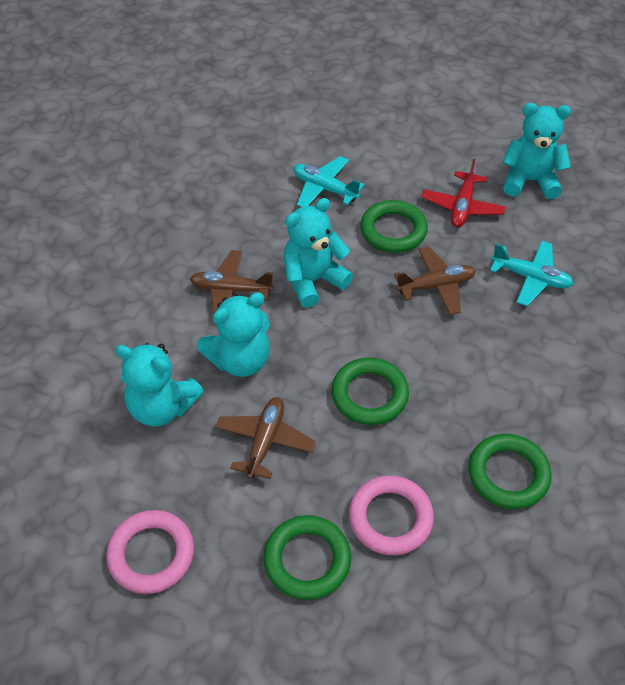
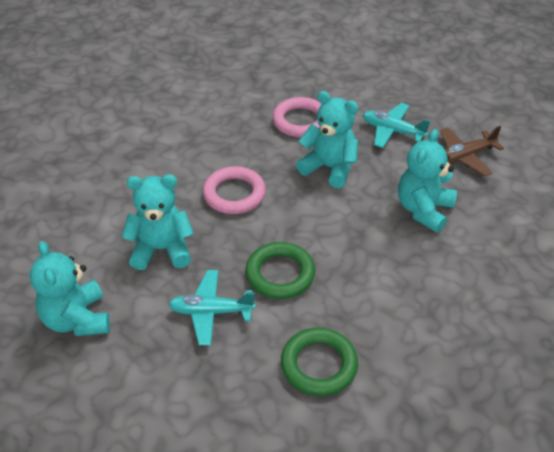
brown plane: 3 -> 1
green ring: 4 -> 2
red plane: 1 -> 0

